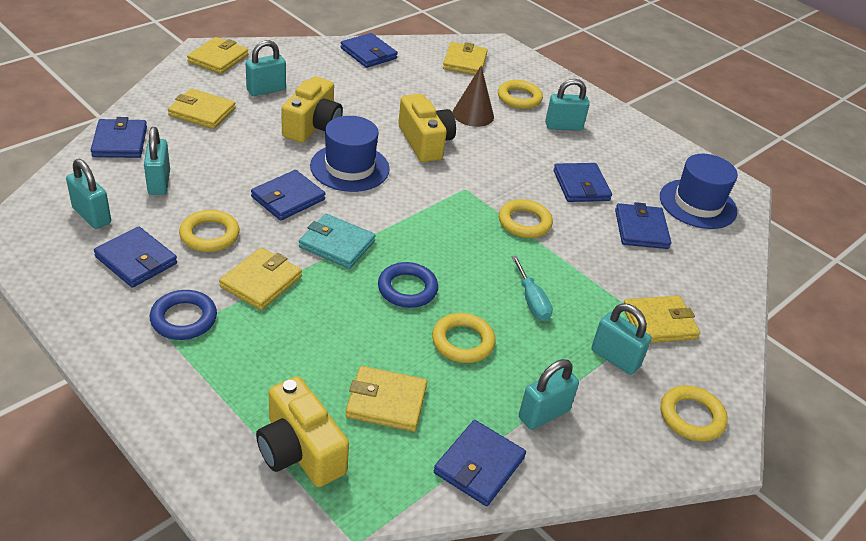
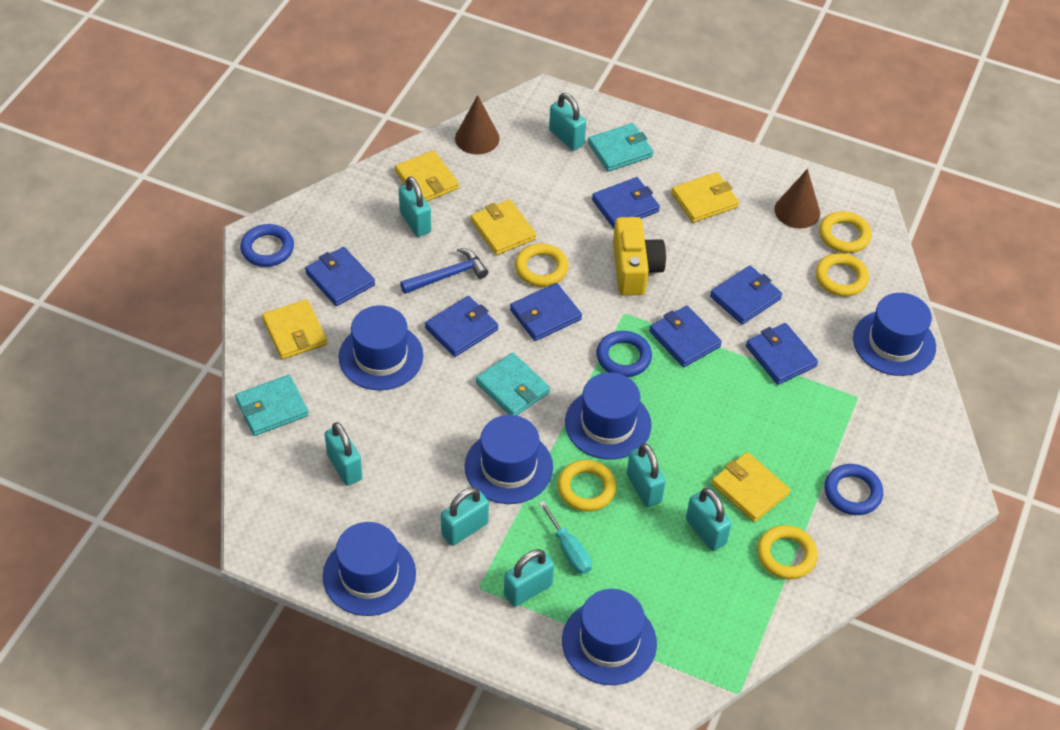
blue hammer: 0 -> 1
blue hat: 2 -> 6
blue ring: 2 -> 3
brown cone: 1 -> 2
turquoise padlock: 6 -> 7
turquoise wallet: 1 -> 3
yellow camera: 3 -> 1
yellow wallet: 6 -> 5

